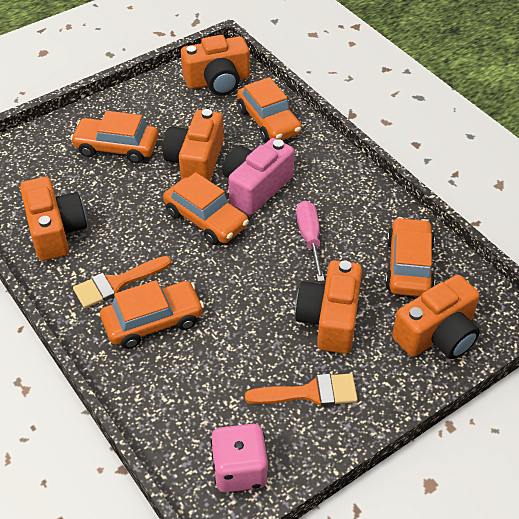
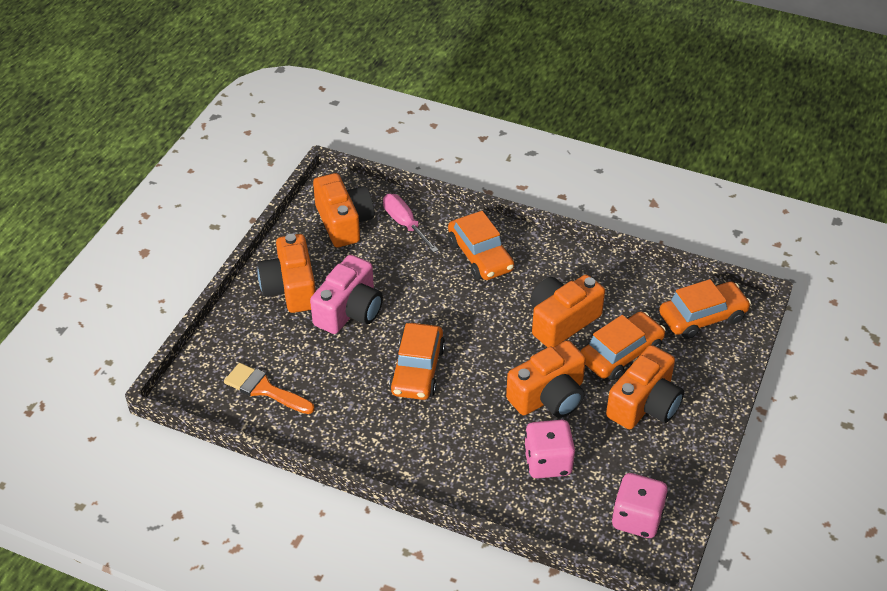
orange brush: 2 -> 1
orange car: 5 -> 4
pink dice: 1 -> 2

